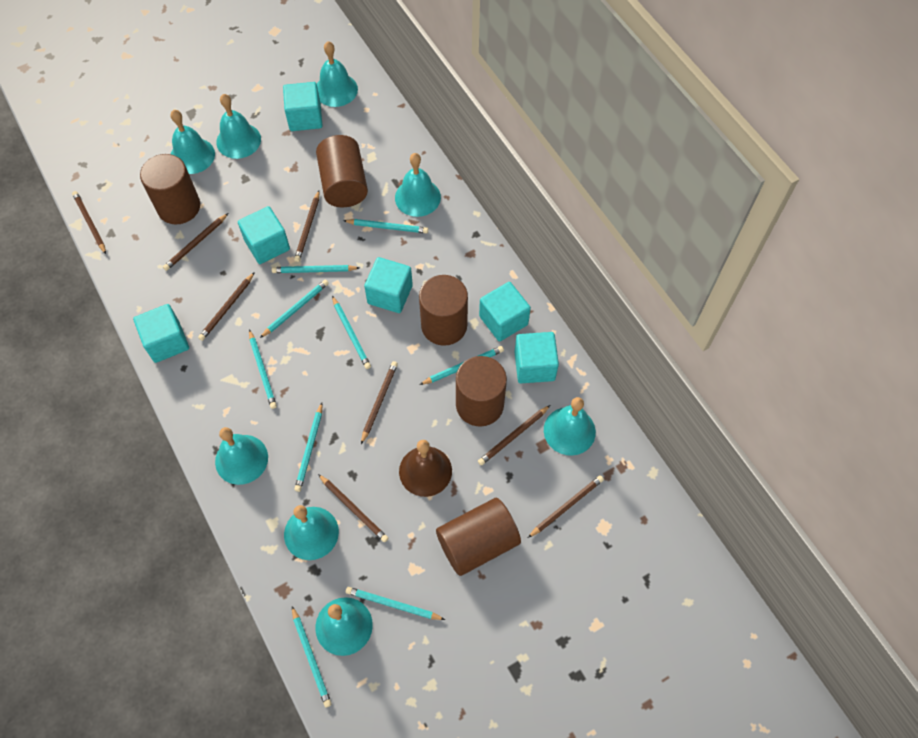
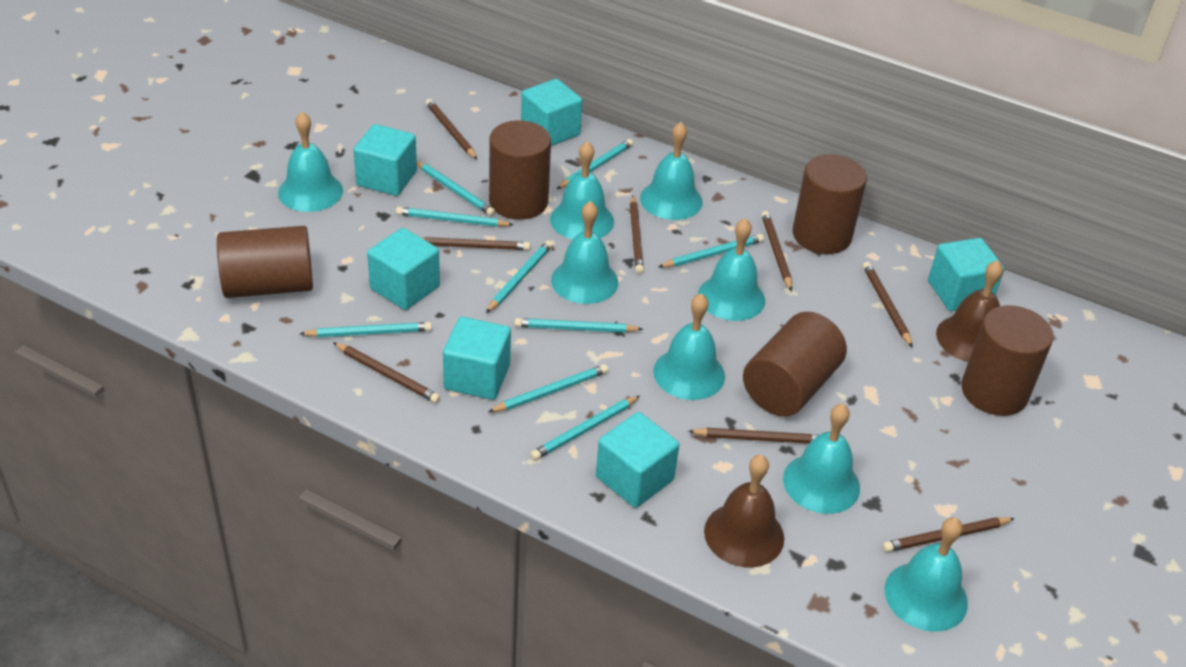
brown bell: 1 -> 2

